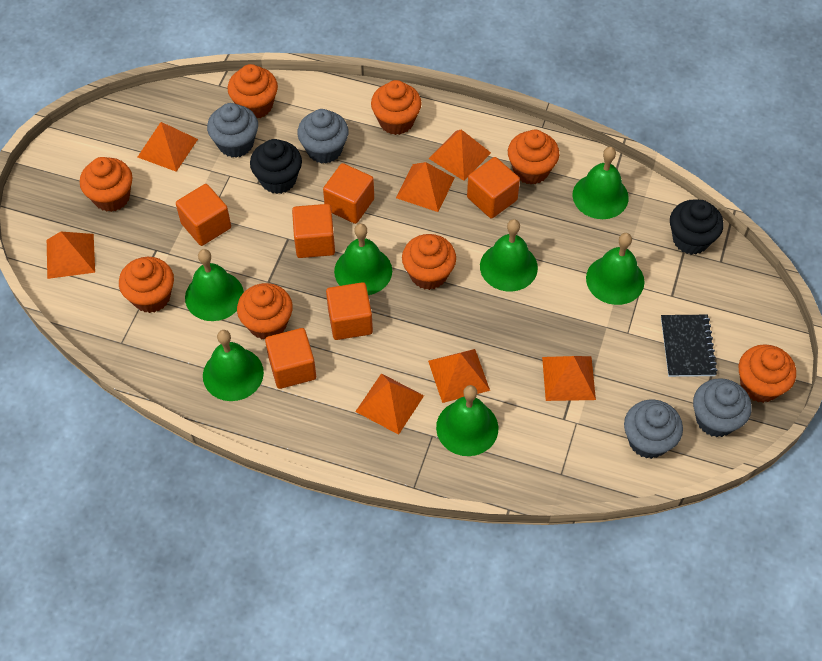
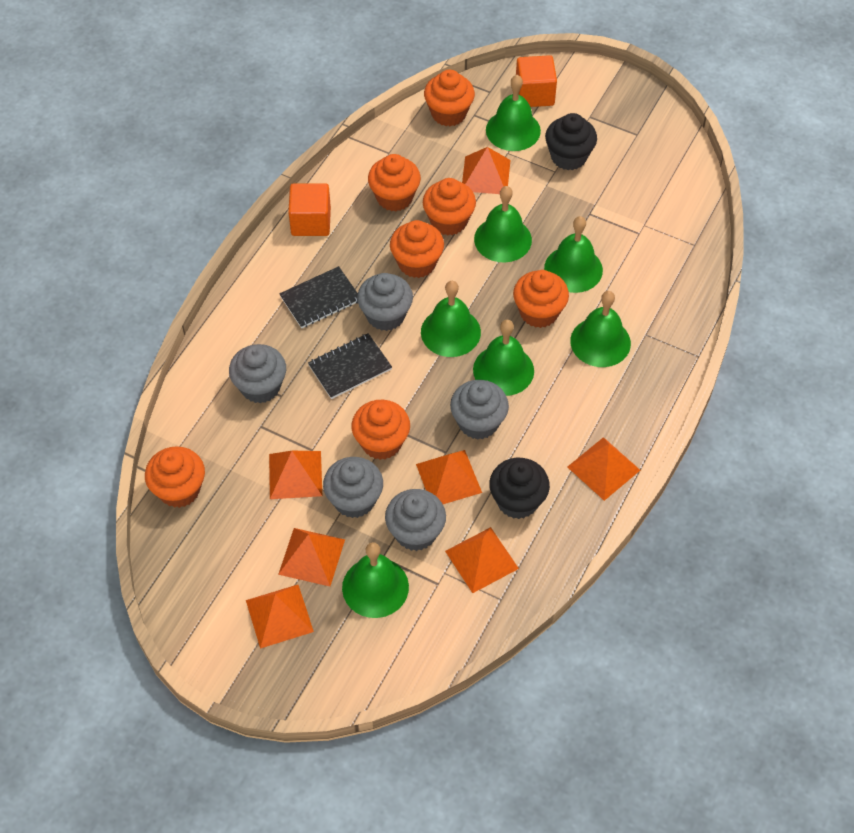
black notebook: 1 -> 2
grey cupcake: 4 -> 5
orange cube: 6 -> 2
orange cupcake: 8 -> 7

